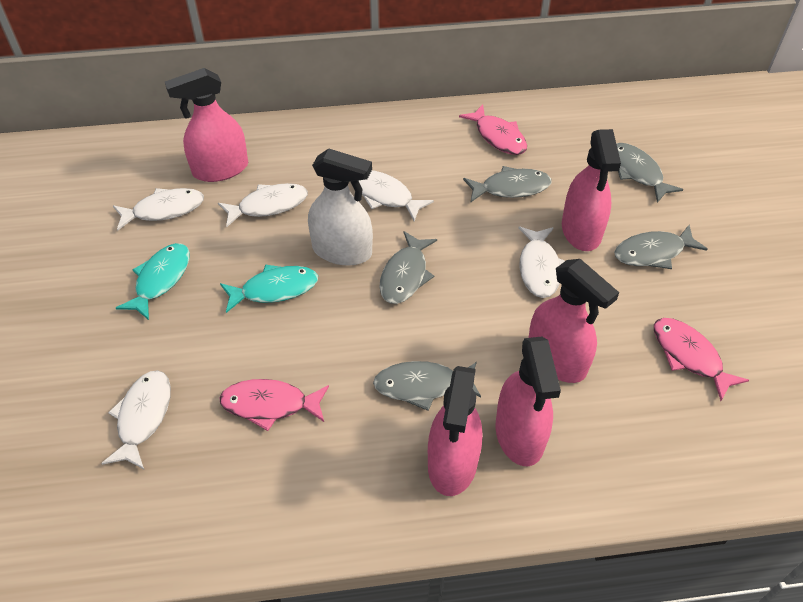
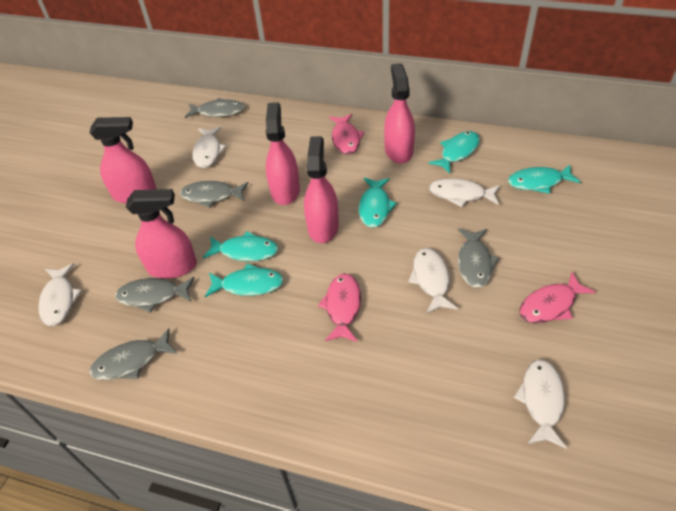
turquoise fish: 2 -> 5
white spray bottle: 1 -> 0

